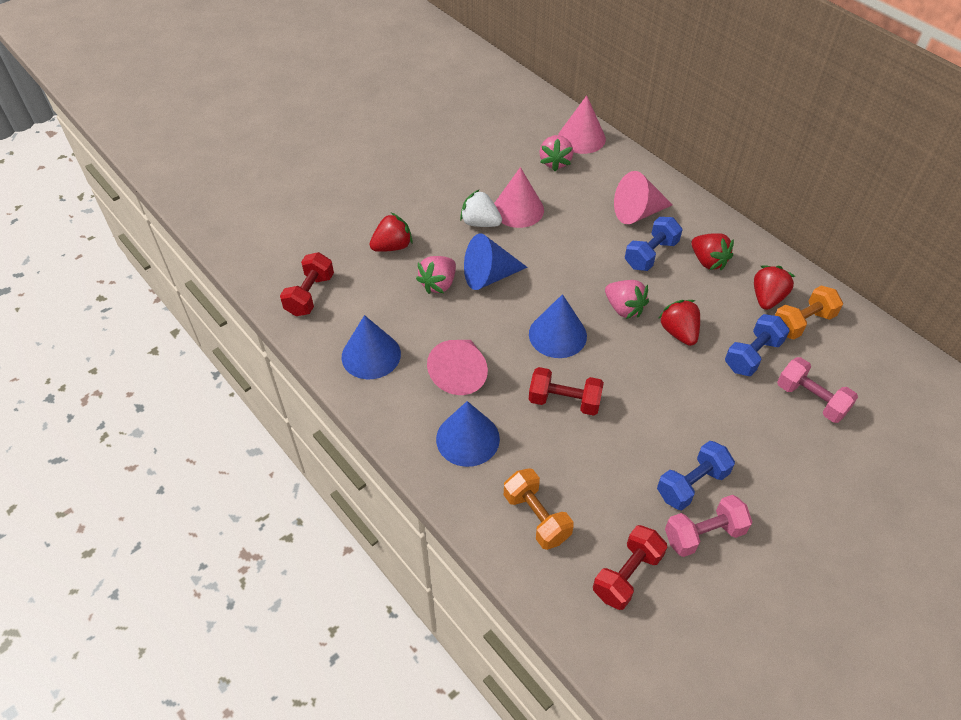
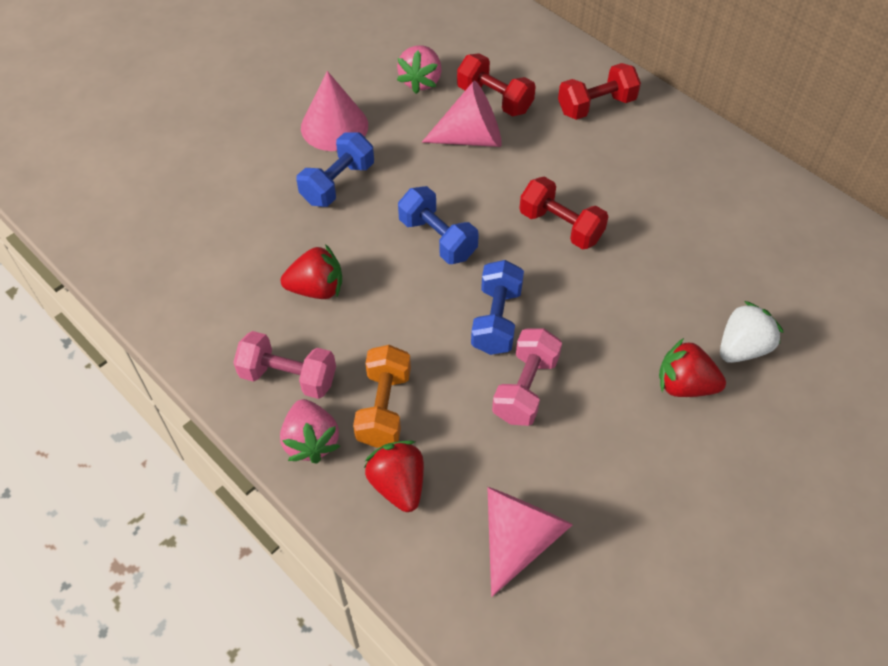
blue cone: 4 -> 0
orange dumbbell: 2 -> 1
pink cone: 4 -> 3
pink strawberry: 3 -> 2
red strawberry: 4 -> 3

